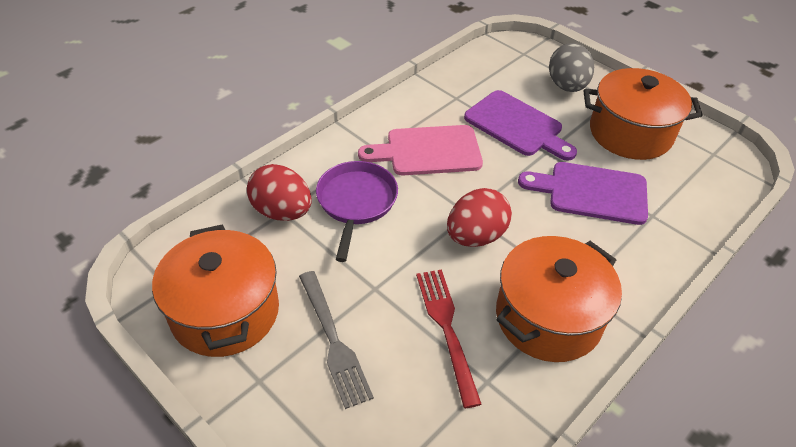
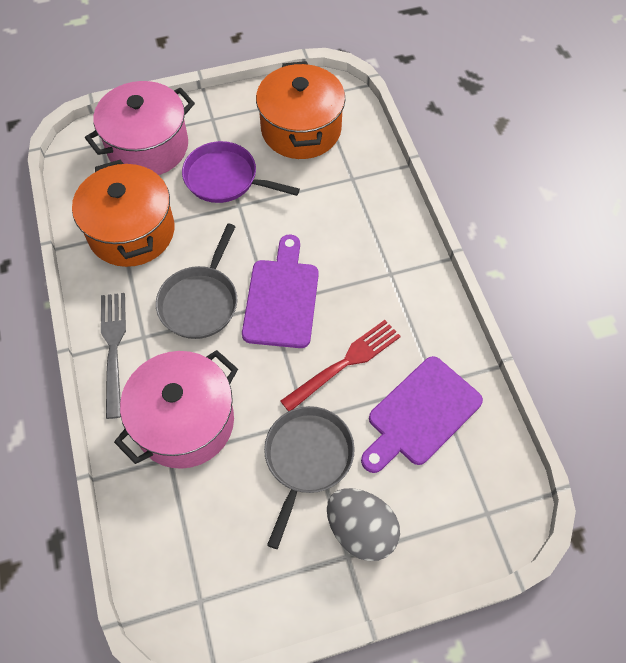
grey pan: 0 -> 2
orange pot: 3 -> 2
pink cutting board: 1 -> 0
pink pot: 0 -> 2
red egg: 2 -> 0

